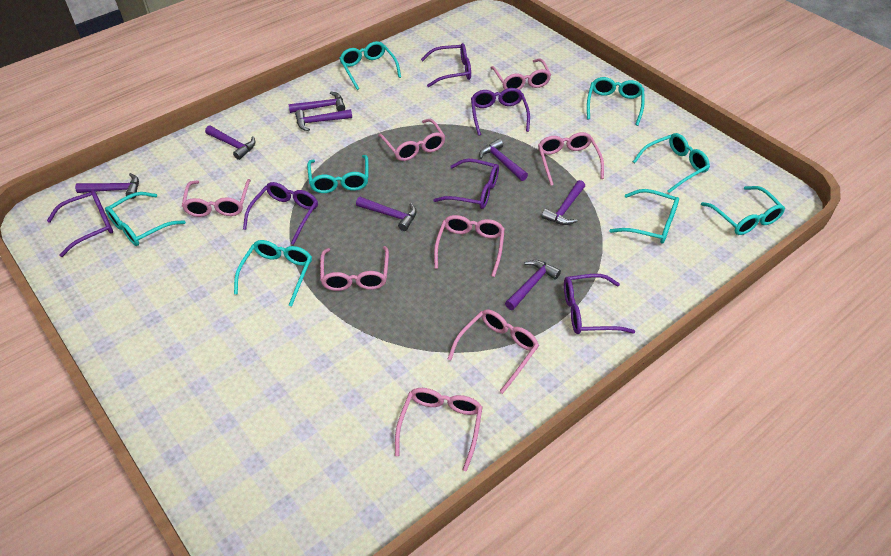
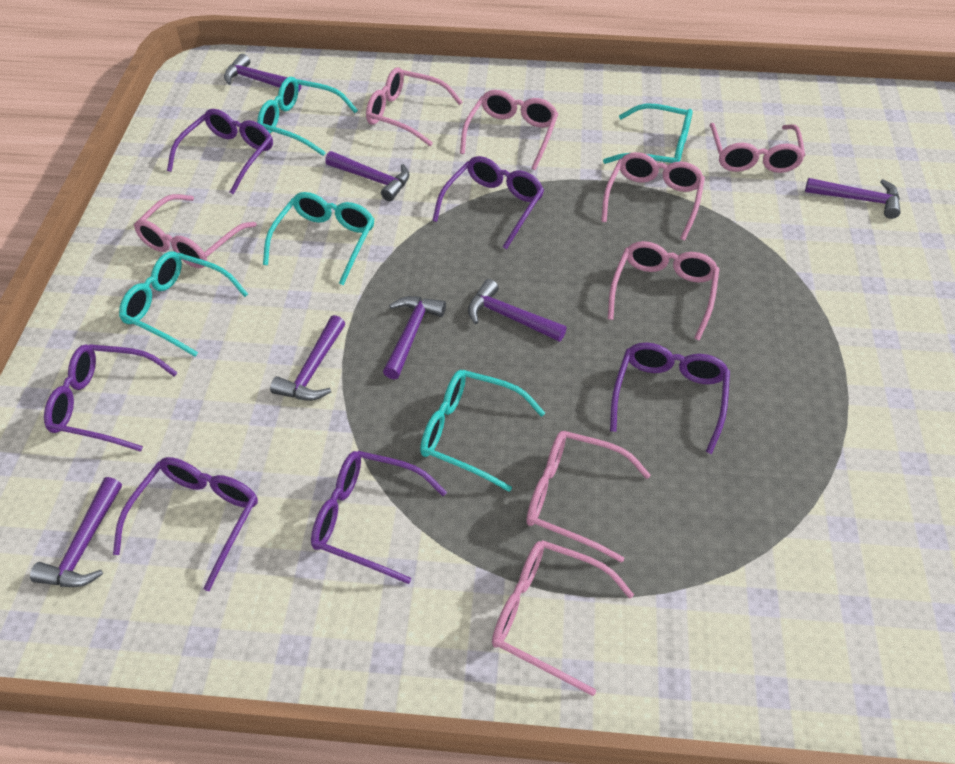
purple hammer: 8 -> 7
turquoise glasses: 8 -> 5

